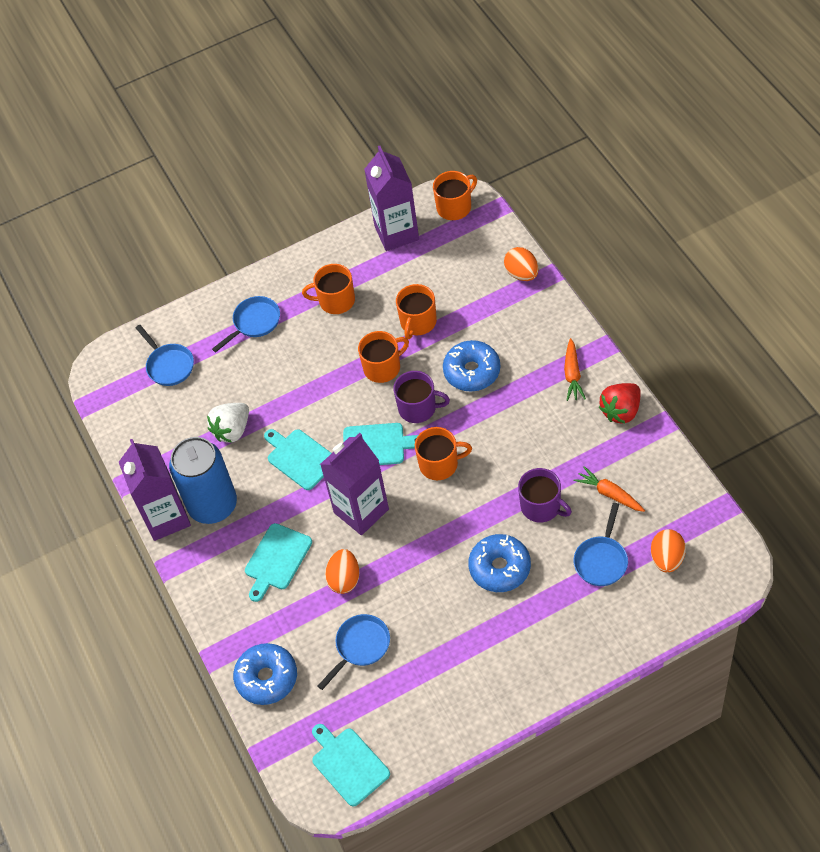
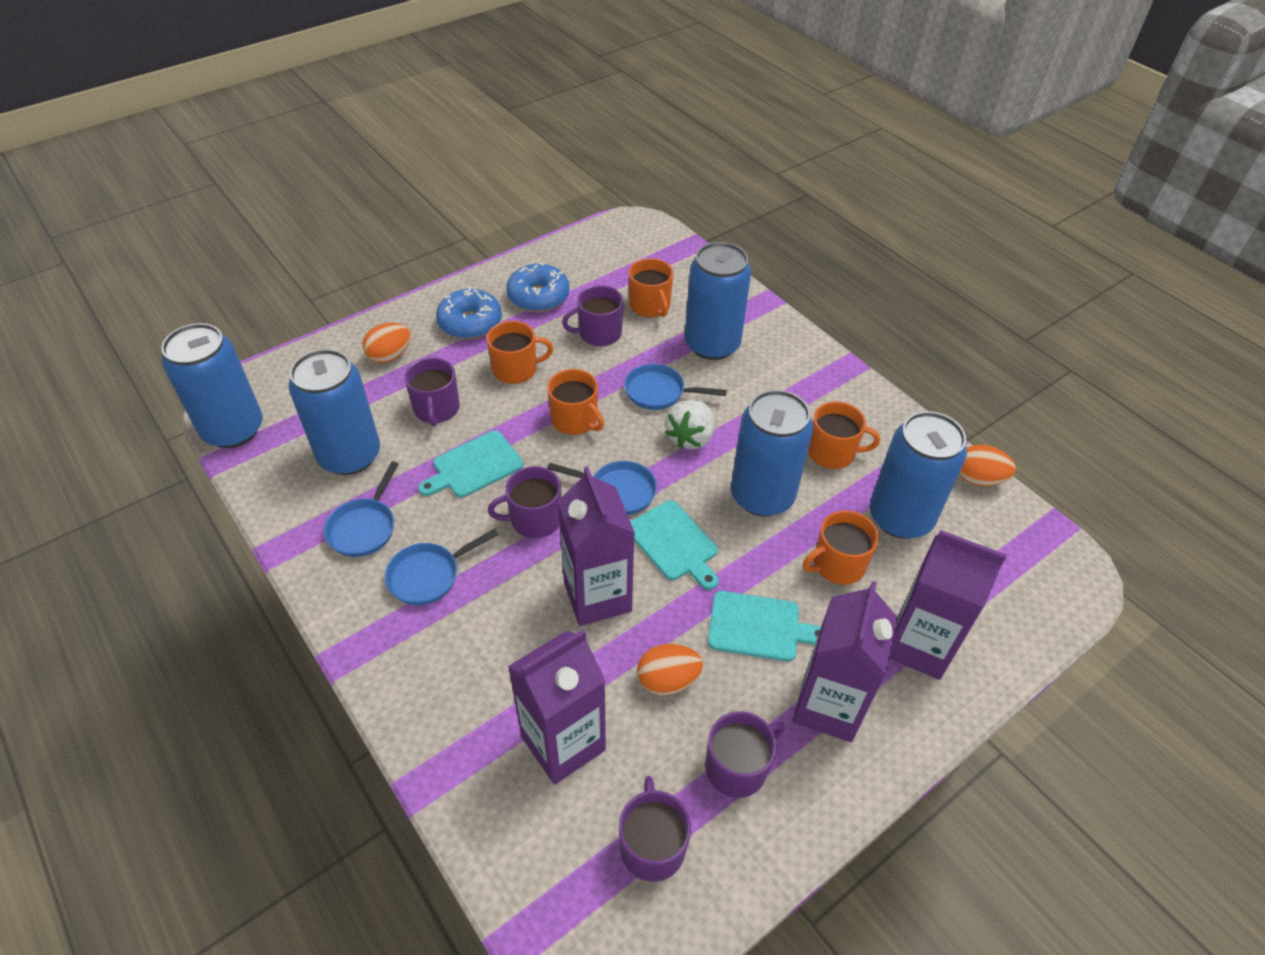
blue can: 1 -> 5
blue donut: 3 -> 2
orange carrot: 2 -> 0
purple carton: 3 -> 4
purple mug: 2 -> 5
red strawberry: 1 -> 0
turquoise cutting board: 4 -> 3

